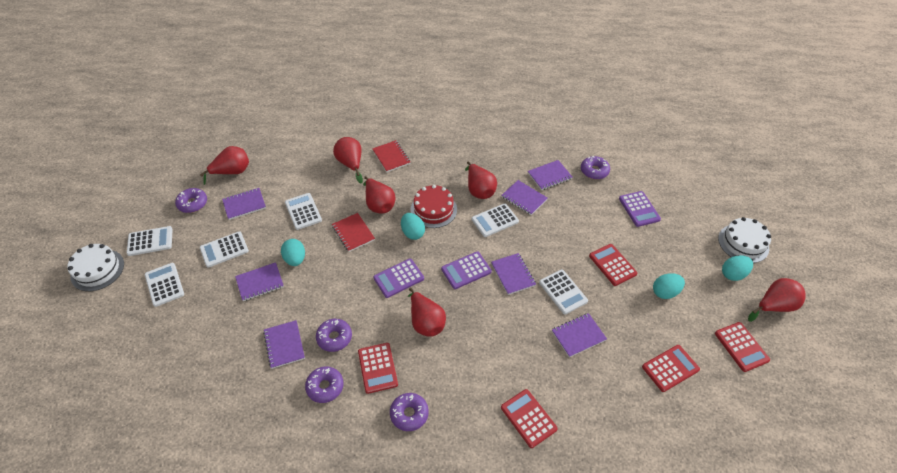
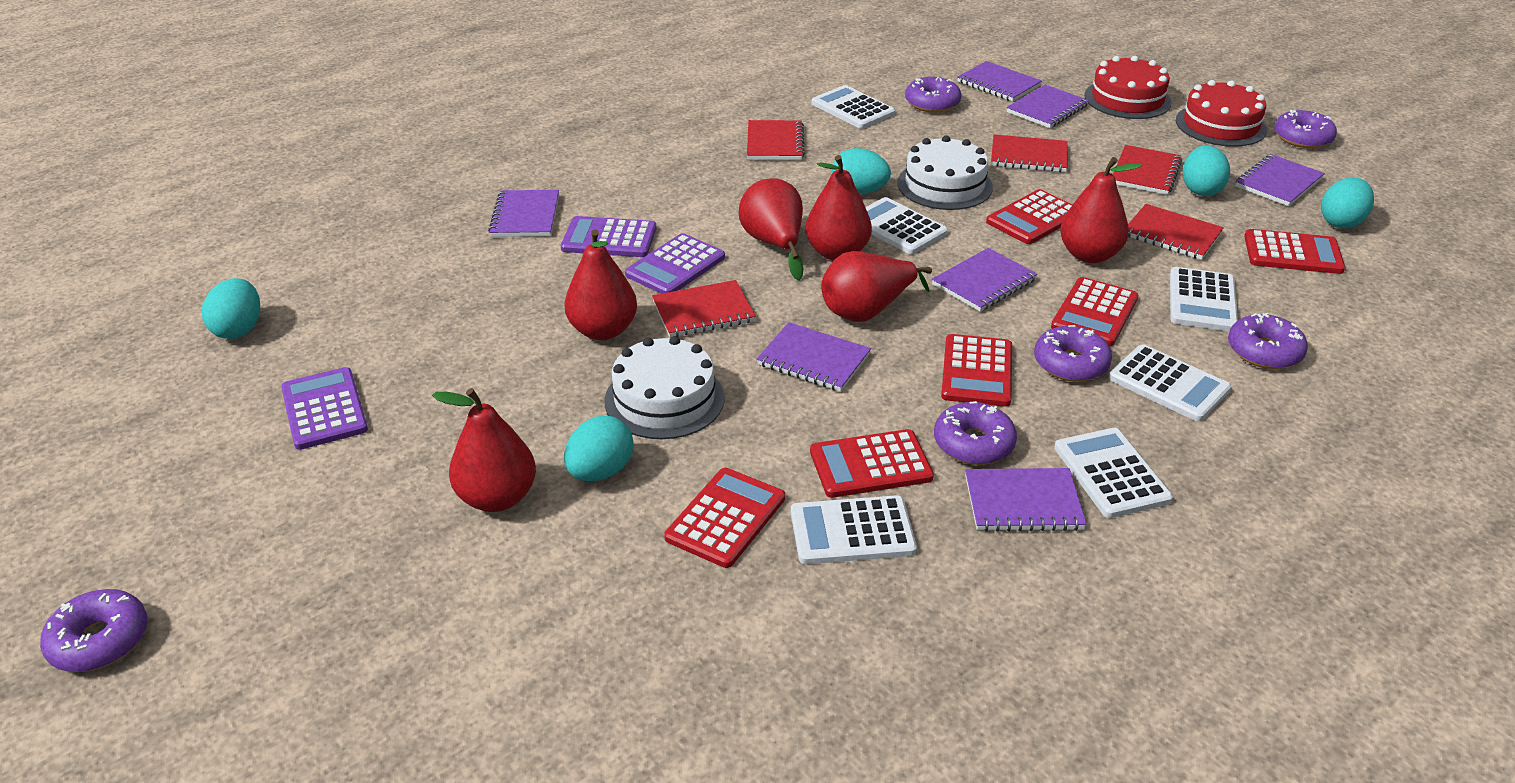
purple donut: 5 -> 6
red cake: 1 -> 2
red calculator: 5 -> 6
red notebook: 2 -> 5
turquoise egg: 4 -> 5

